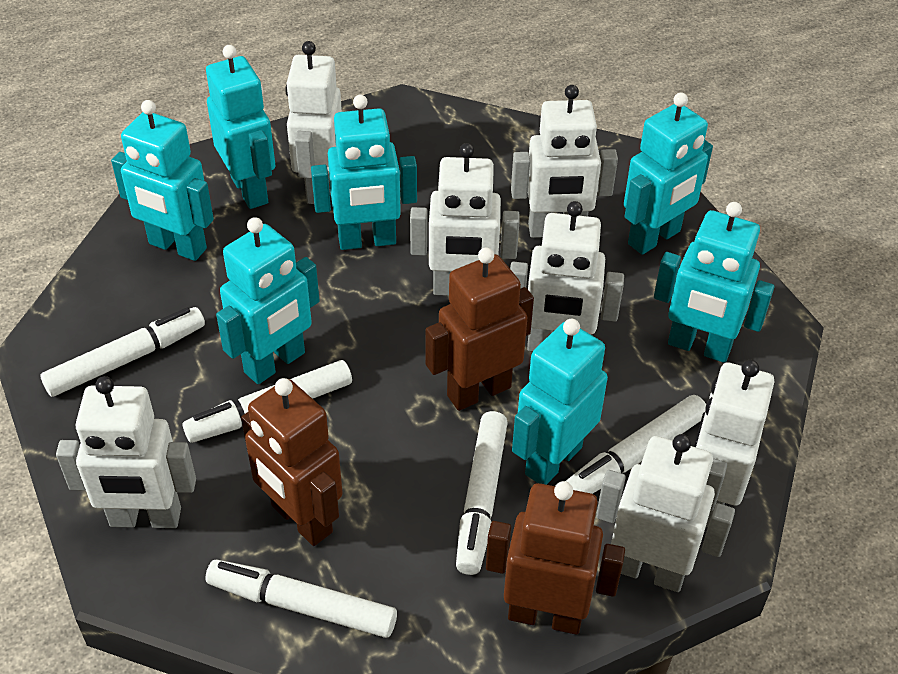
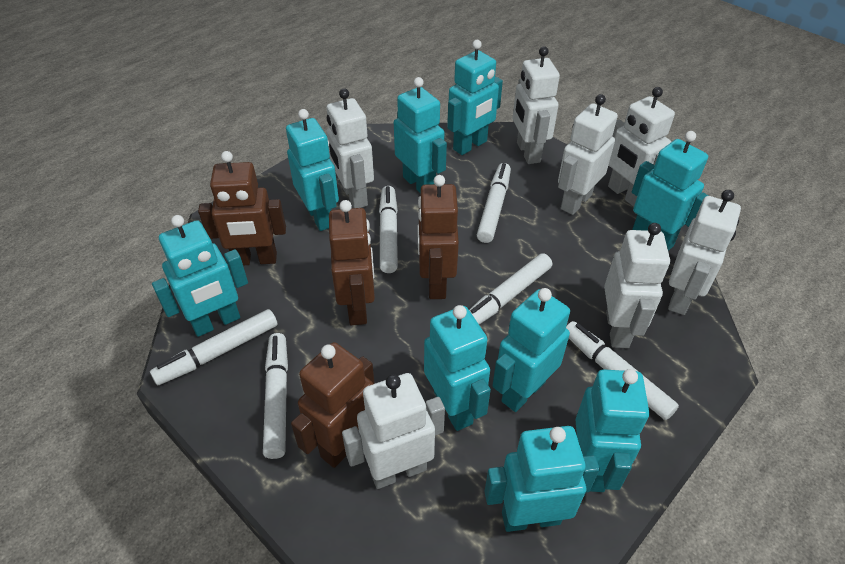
brown robot: 3 -> 4
turquoise robot: 7 -> 9
white marker: 5 -> 6

